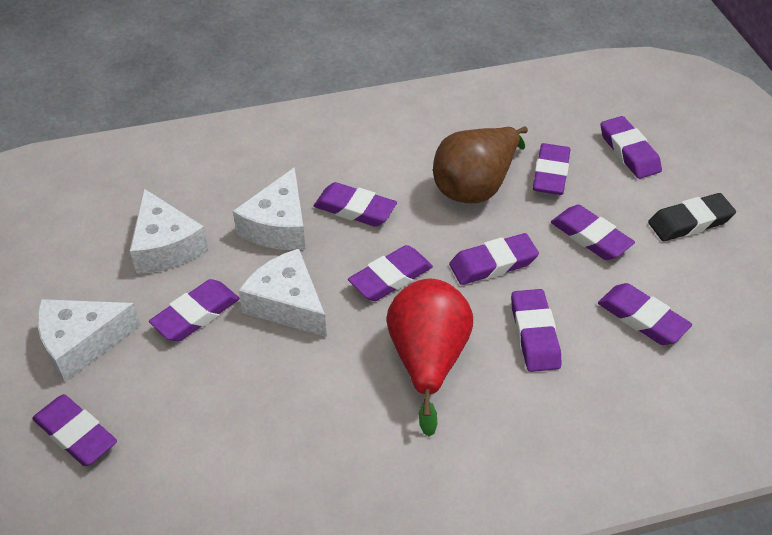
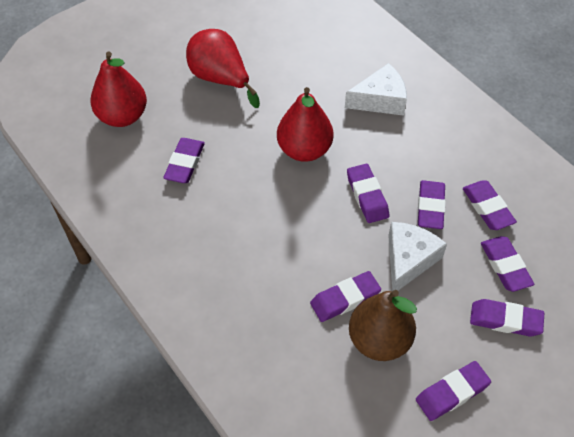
black eraser: 1 -> 0
purple eraser: 10 -> 8
red pear: 1 -> 3
white cheese: 4 -> 2

